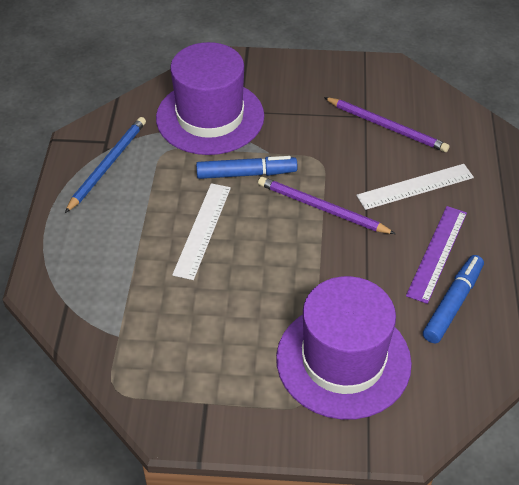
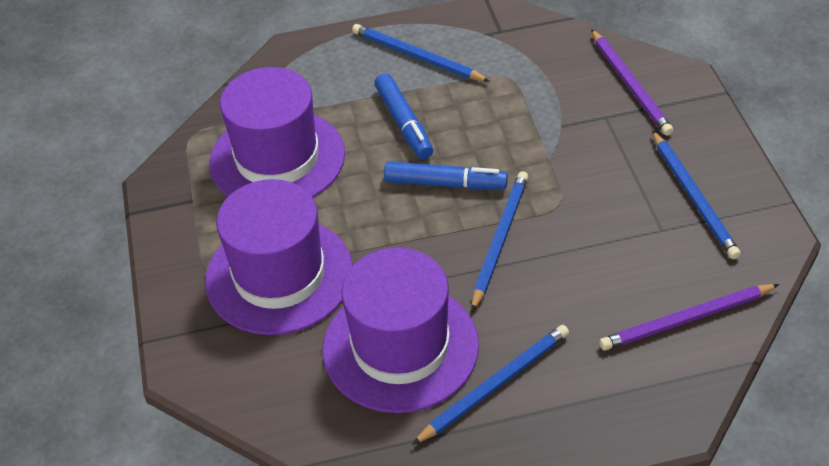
blue pencil: 1 -> 4
purple hat: 2 -> 3
purple ruler: 1 -> 0
white ruler: 2 -> 0

